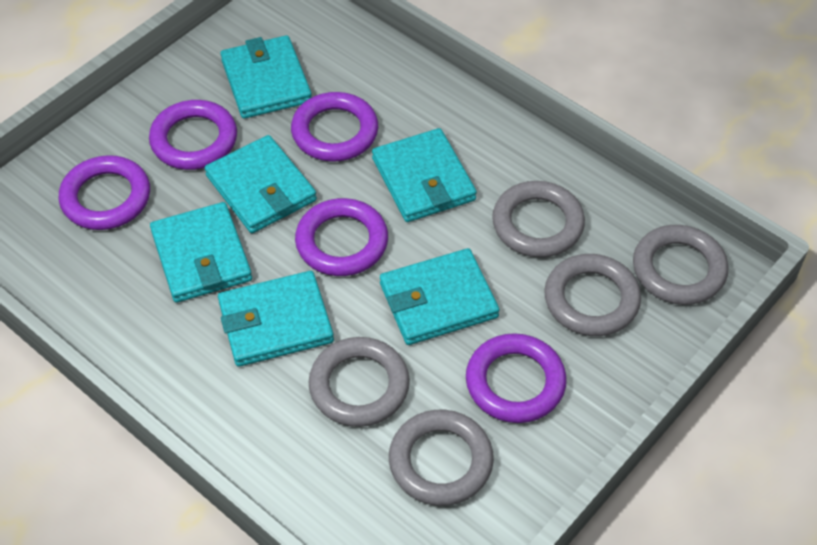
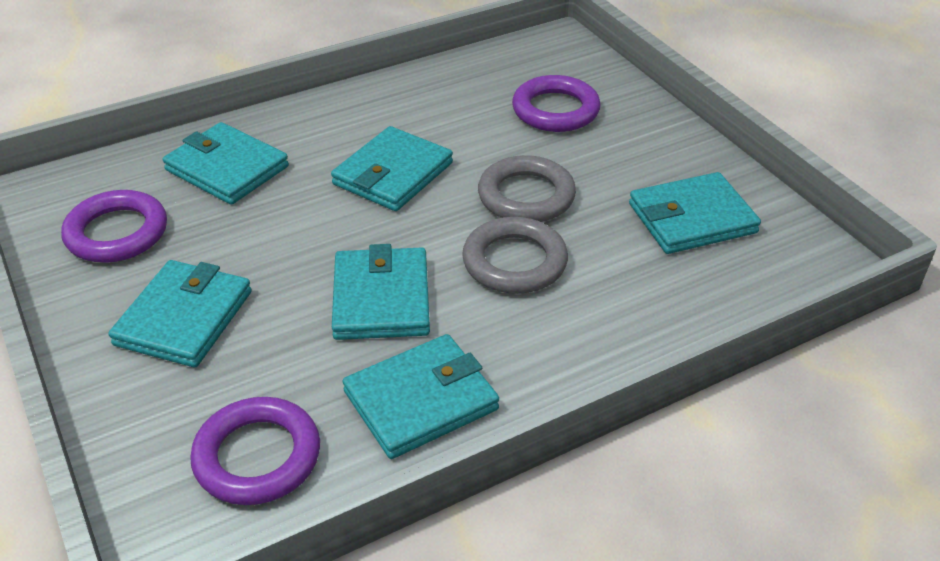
grey ring: 5 -> 2
purple ring: 5 -> 3

